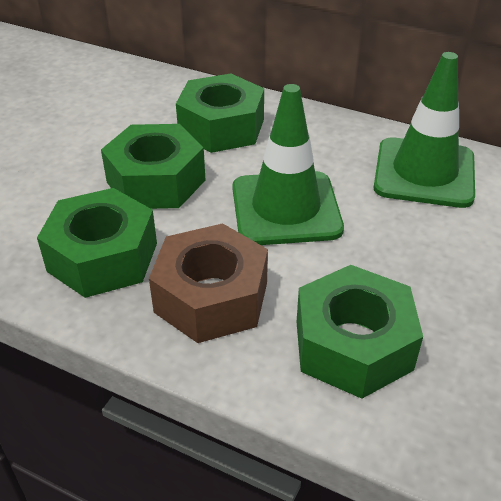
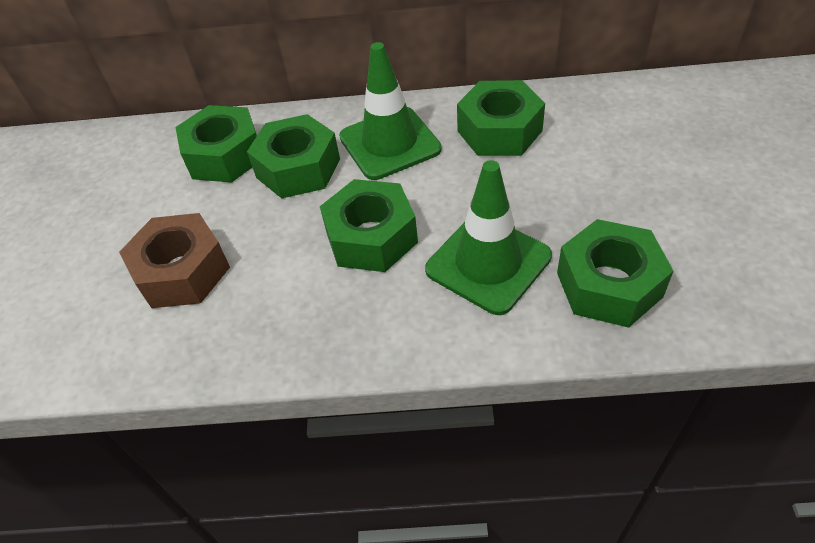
green nut: 4 -> 5

